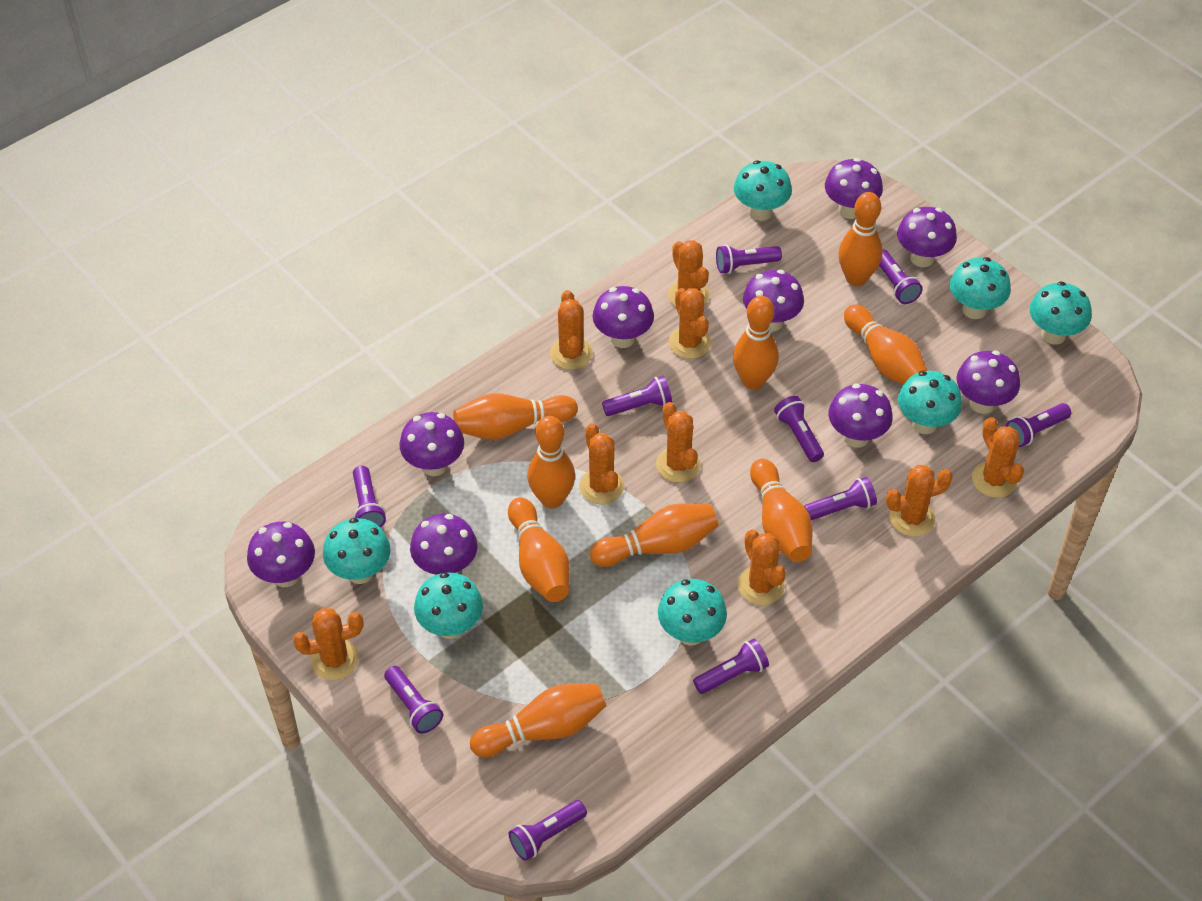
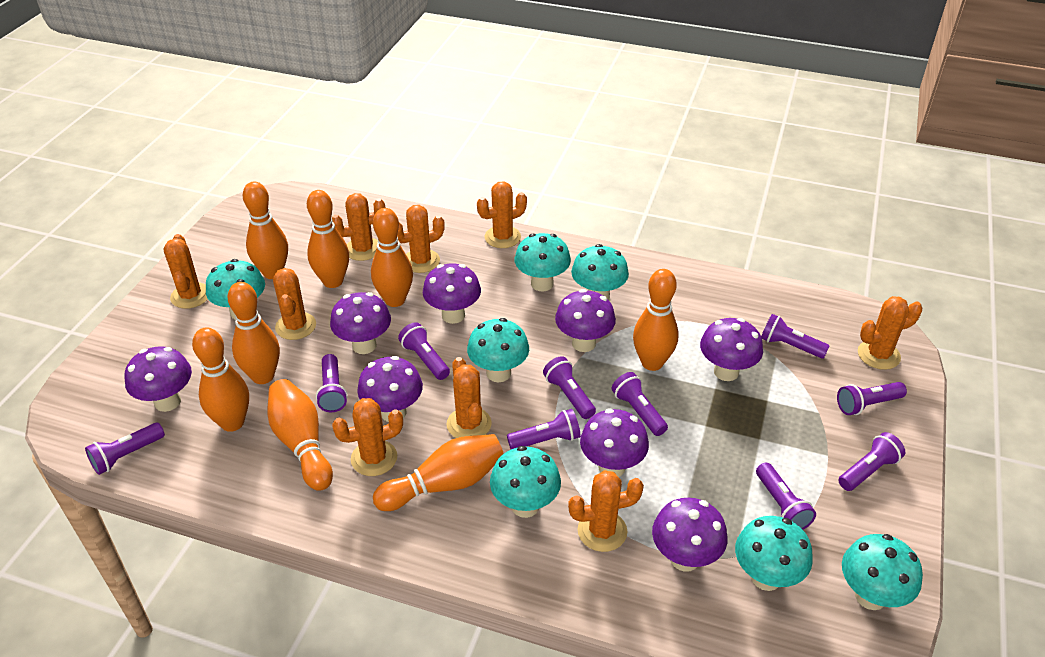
orange bowling pin: 9 -> 8
purple mushroom: 9 -> 8

